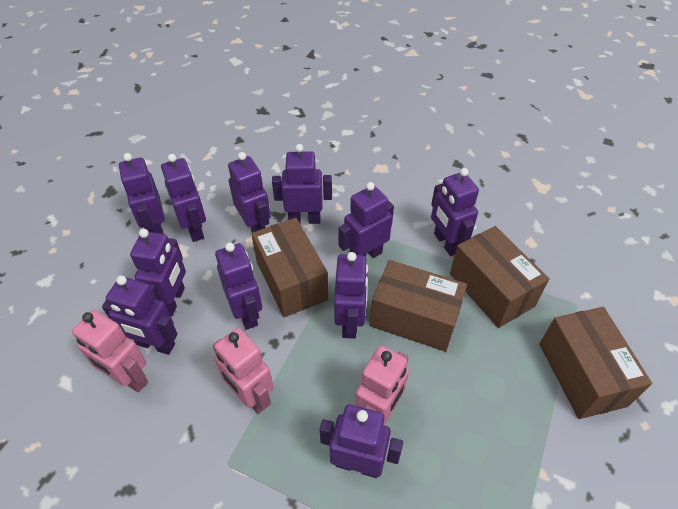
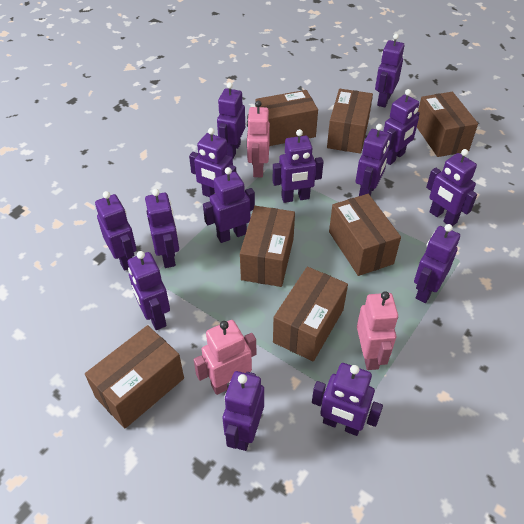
brown box: 4 -> 7
purple robot: 11 -> 14

